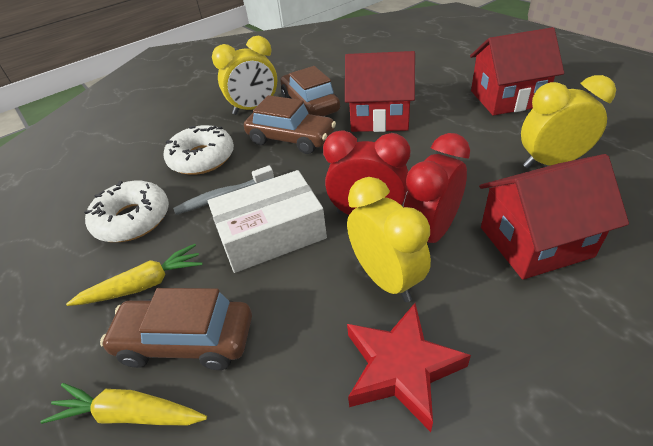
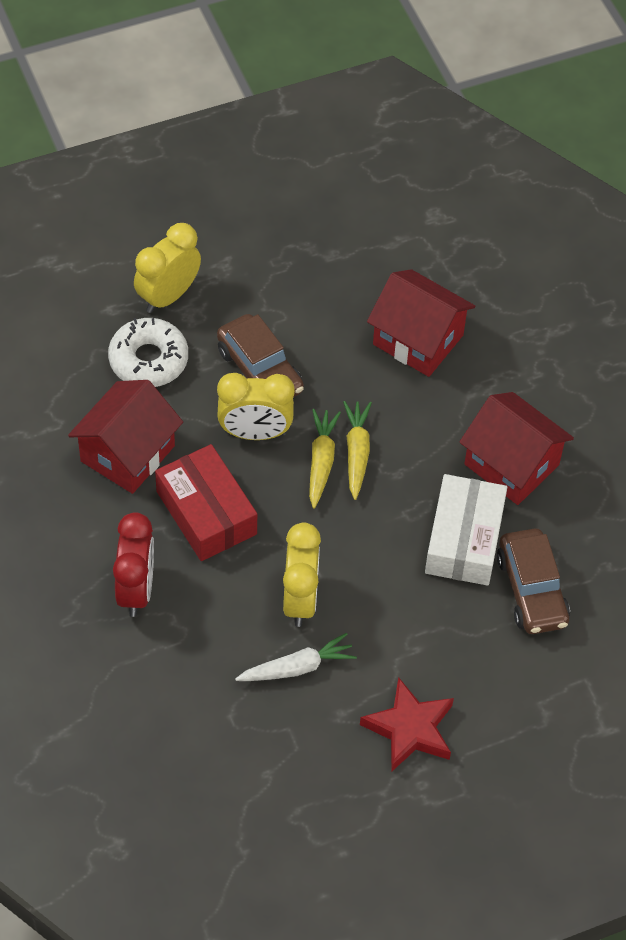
brown car: 3 -> 2
grey toothbrush: 1 -> 0
red box: 0 -> 1
red clock: 2 -> 1
white carrot: 0 -> 1
white donut: 2 -> 1

